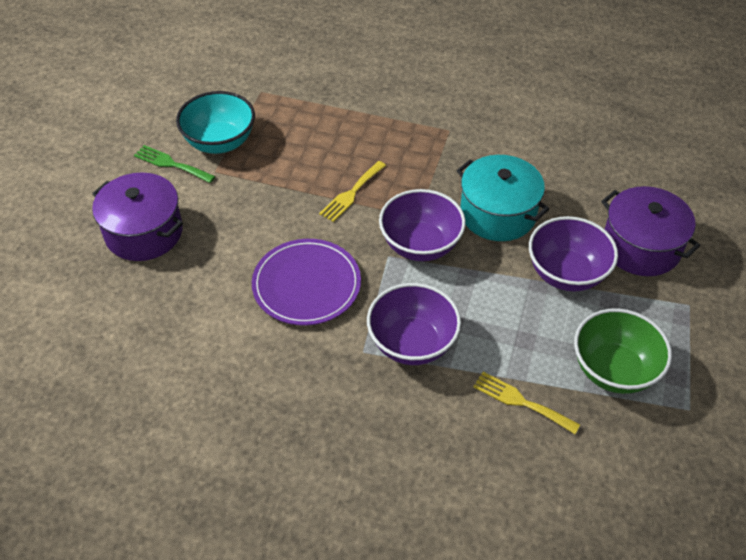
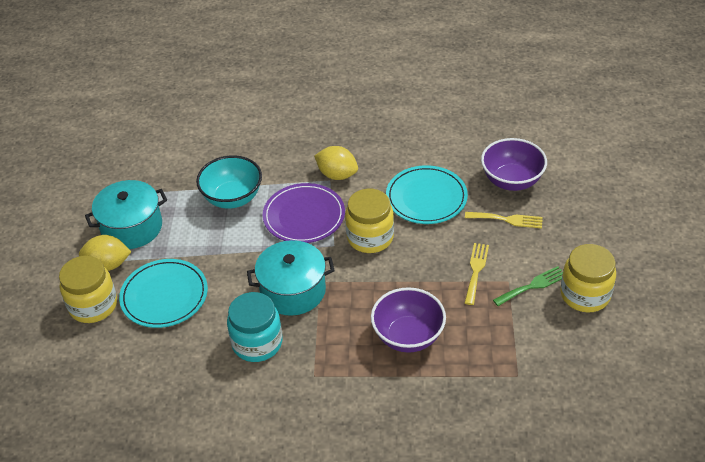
green bowl: 1 -> 0
purple bowl: 3 -> 2
purple pot: 2 -> 0
turquoise jar: 0 -> 1
turquoise plate: 0 -> 2
turquoise pot: 1 -> 2
yellow jar: 0 -> 3
yellow lemon: 0 -> 2

